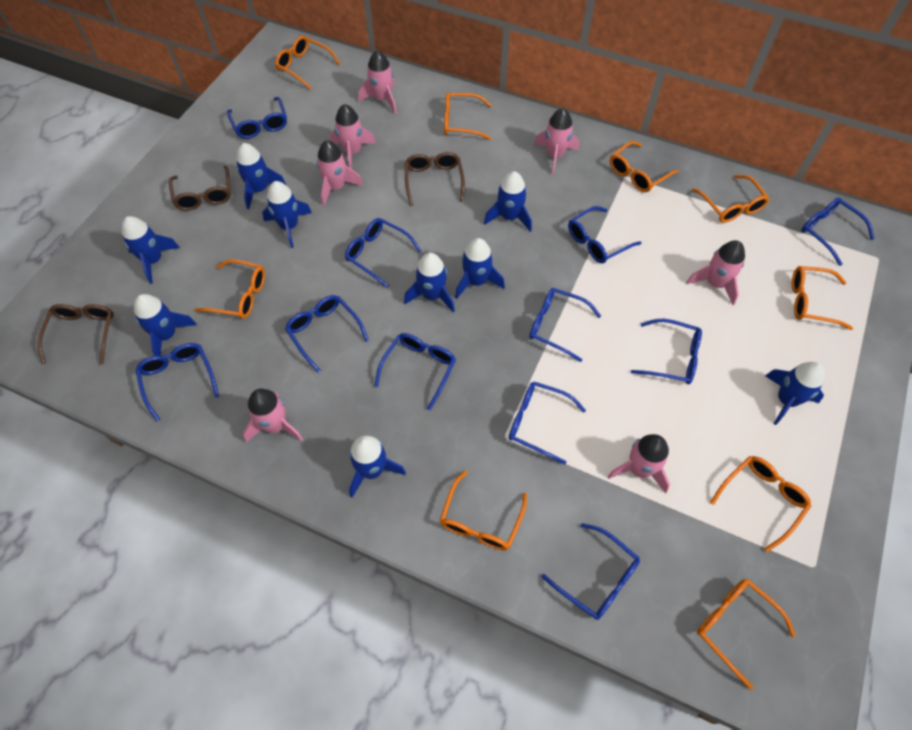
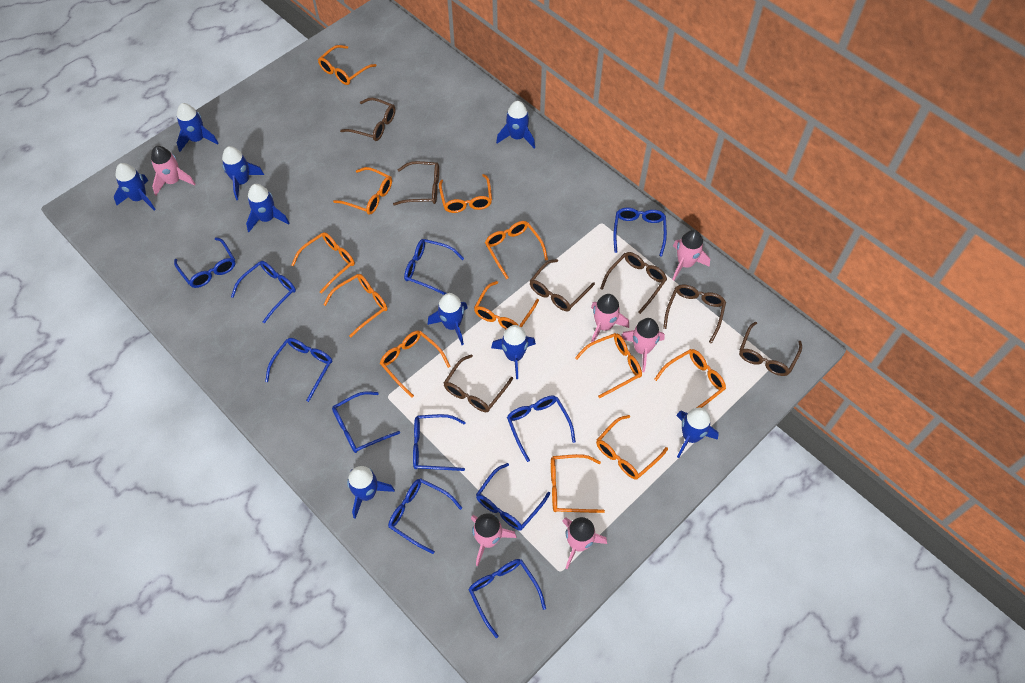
brown glasses: 3 -> 7
orange glasses: 9 -> 12
pink rocket: 7 -> 6

